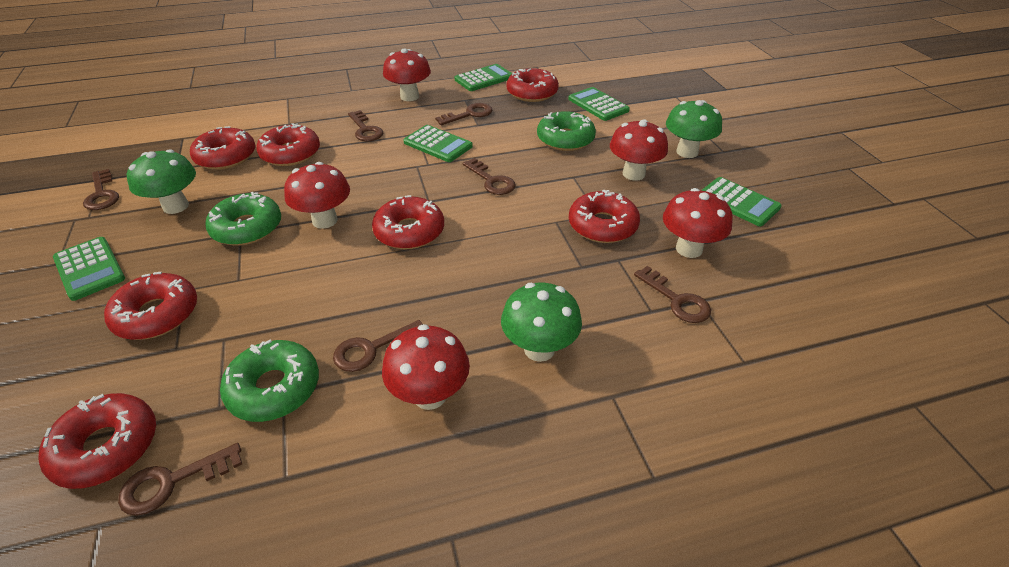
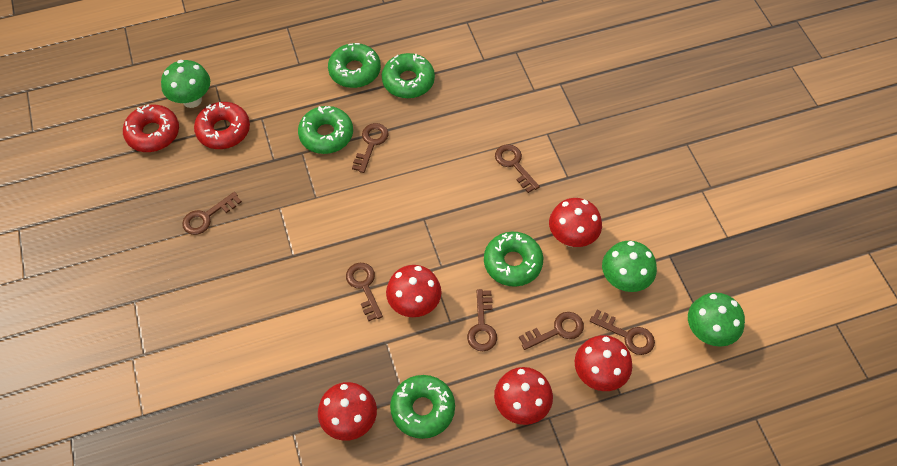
green calculator: 5 -> 0
green donut: 3 -> 5
red donut: 7 -> 2

